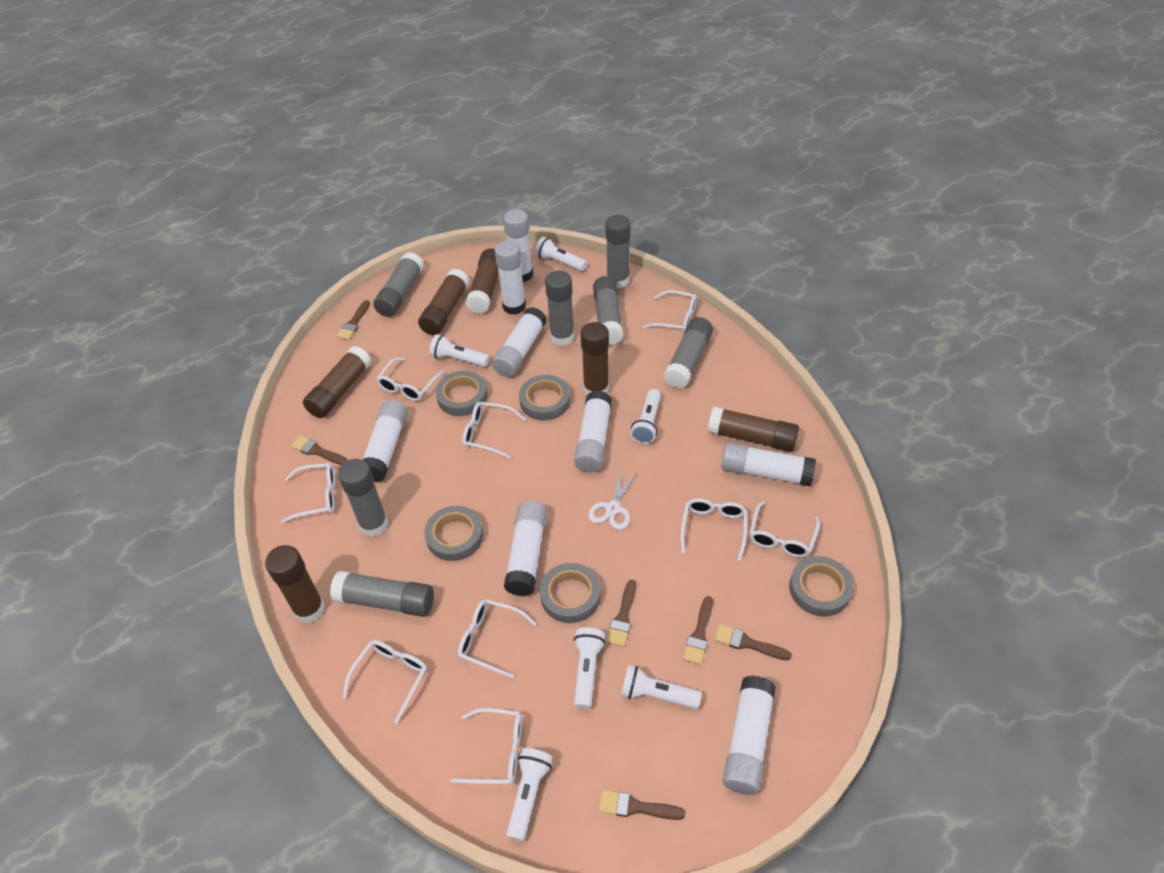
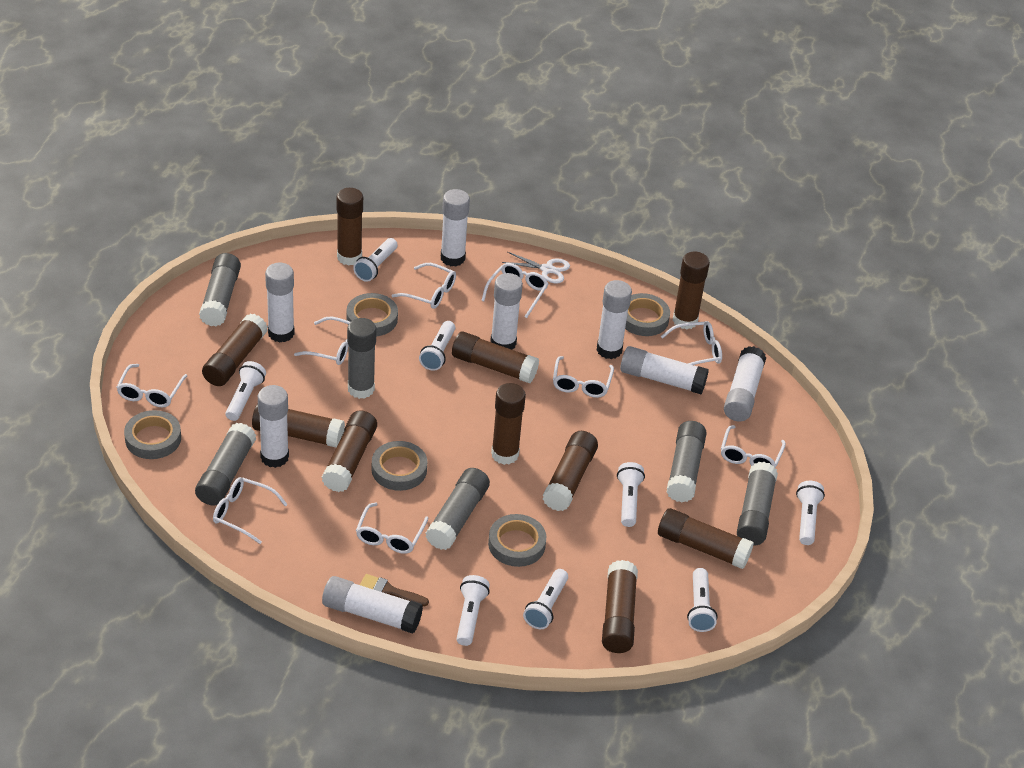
brown brush: 6 -> 1
brown glue stick: 6 -> 10
grey glue stick: 7 -> 6
white flashlight: 6 -> 8

